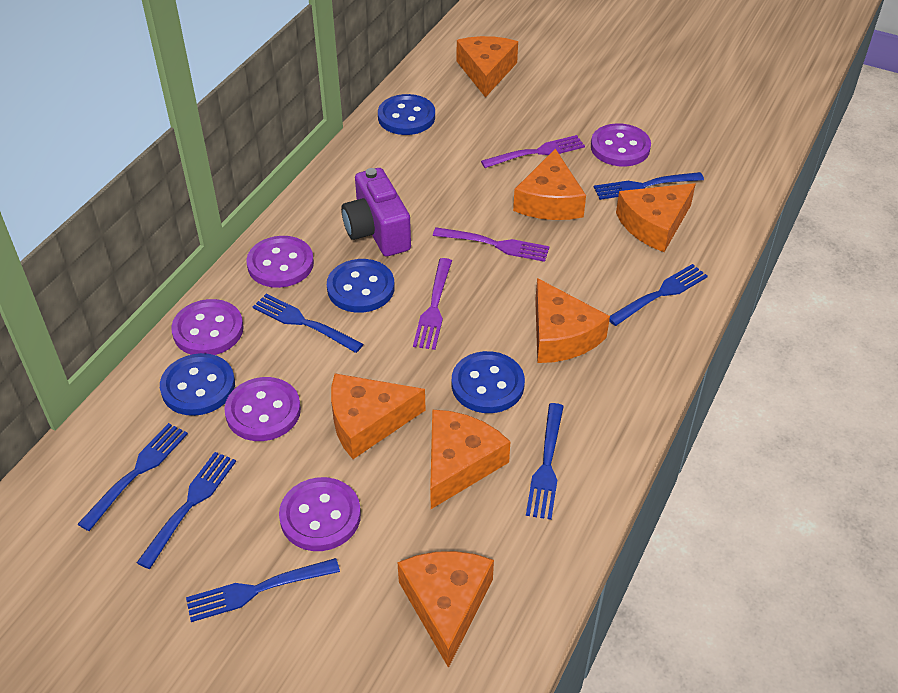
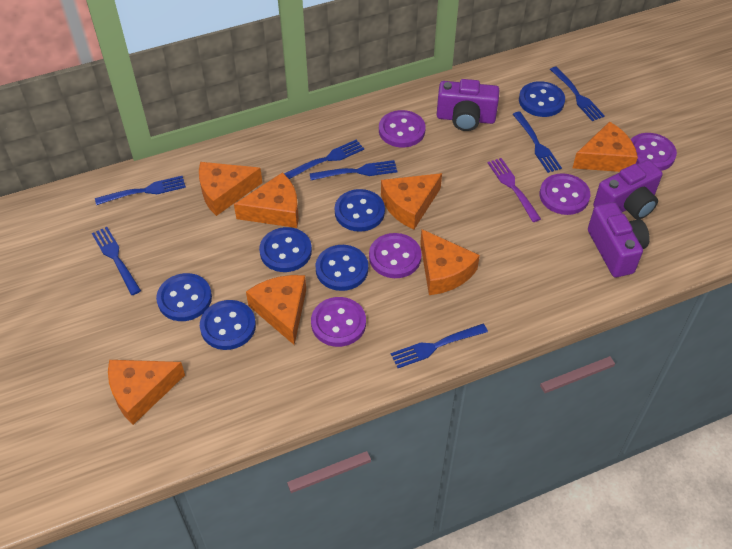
blue button: 4 -> 6
purple camera: 1 -> 3
purple fork: 3 -> 1

